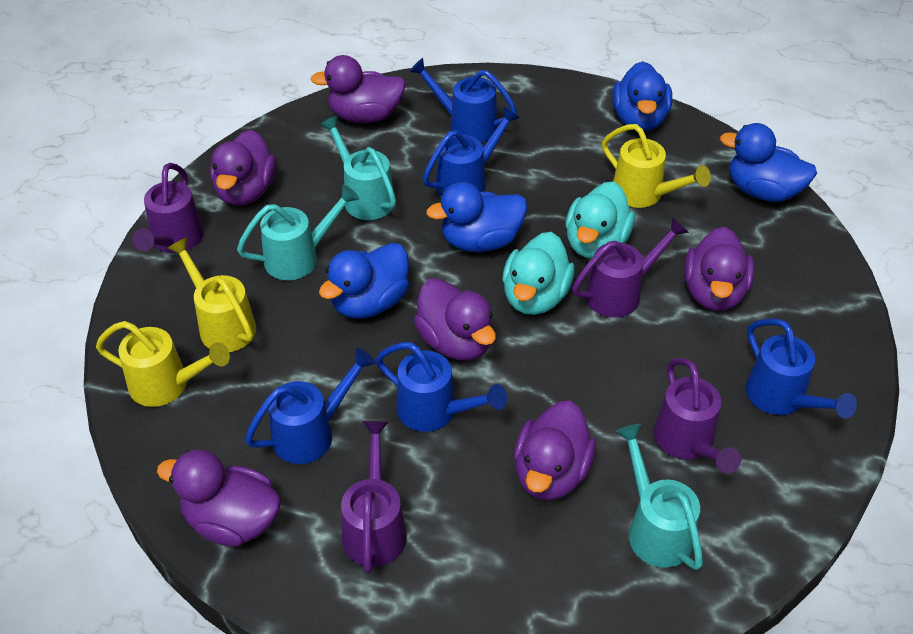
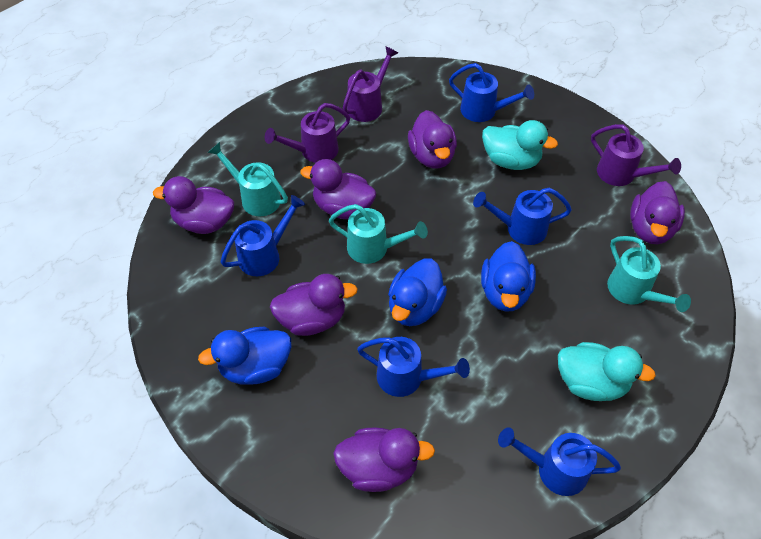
blue duck: 4 -> 3
purple watering can: 4 -> 3
yellow watering can: 3 -> 0

